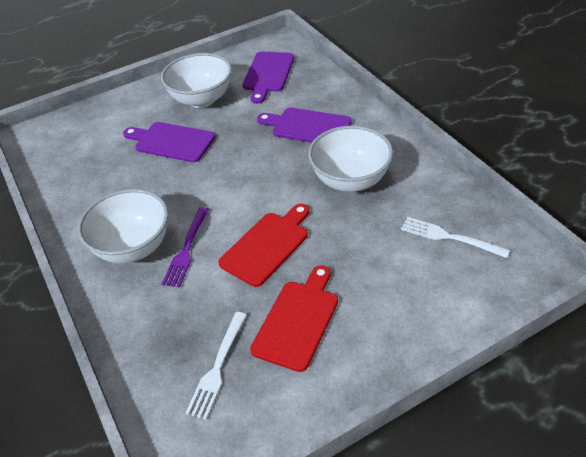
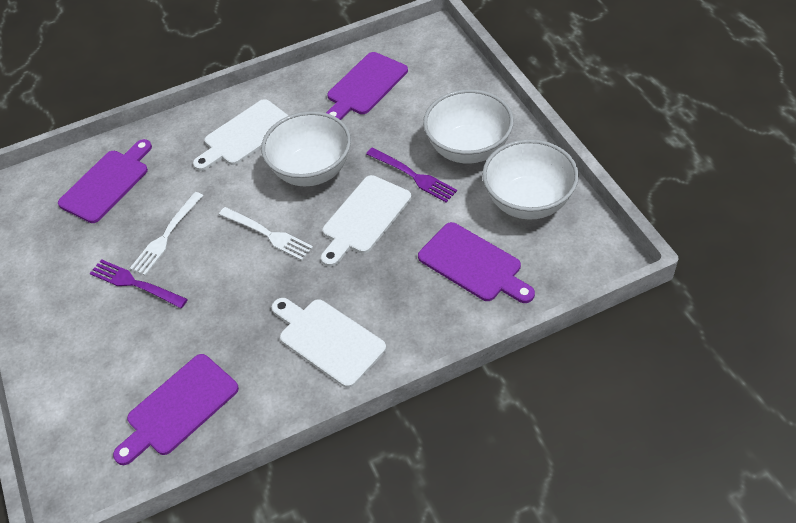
purple cutting board: 3 -> 4
purple fork: 1 -> 2
red cutting board: 2 -> 0
white cutting board: 0 -> 3

